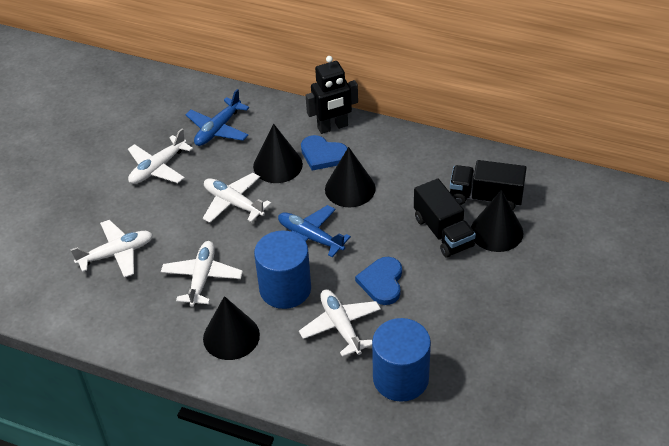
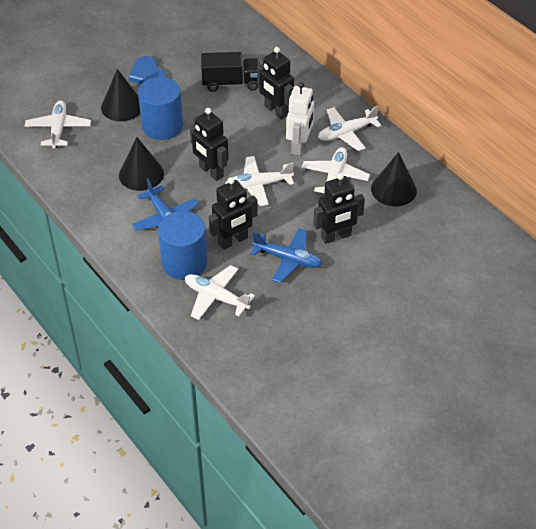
black cone: 4 -> 3
black robot: 1 -> 4
black truck: 2 -> 1
blue heart: 2 -> 1
white robot: 0 -> 1

